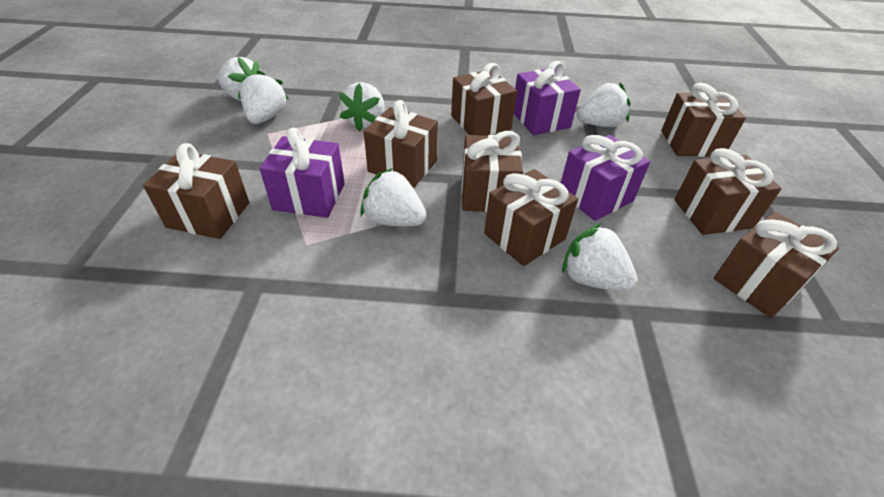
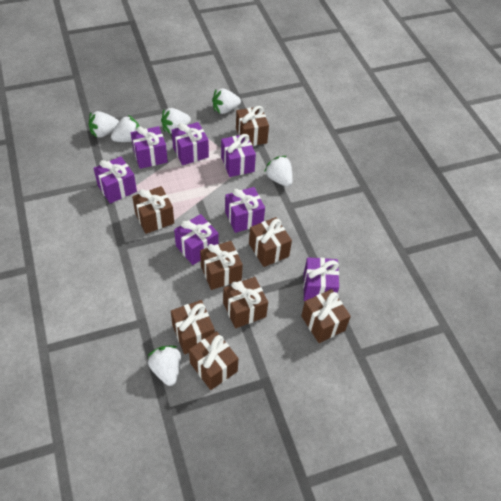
purple gift: 3 -> 7

